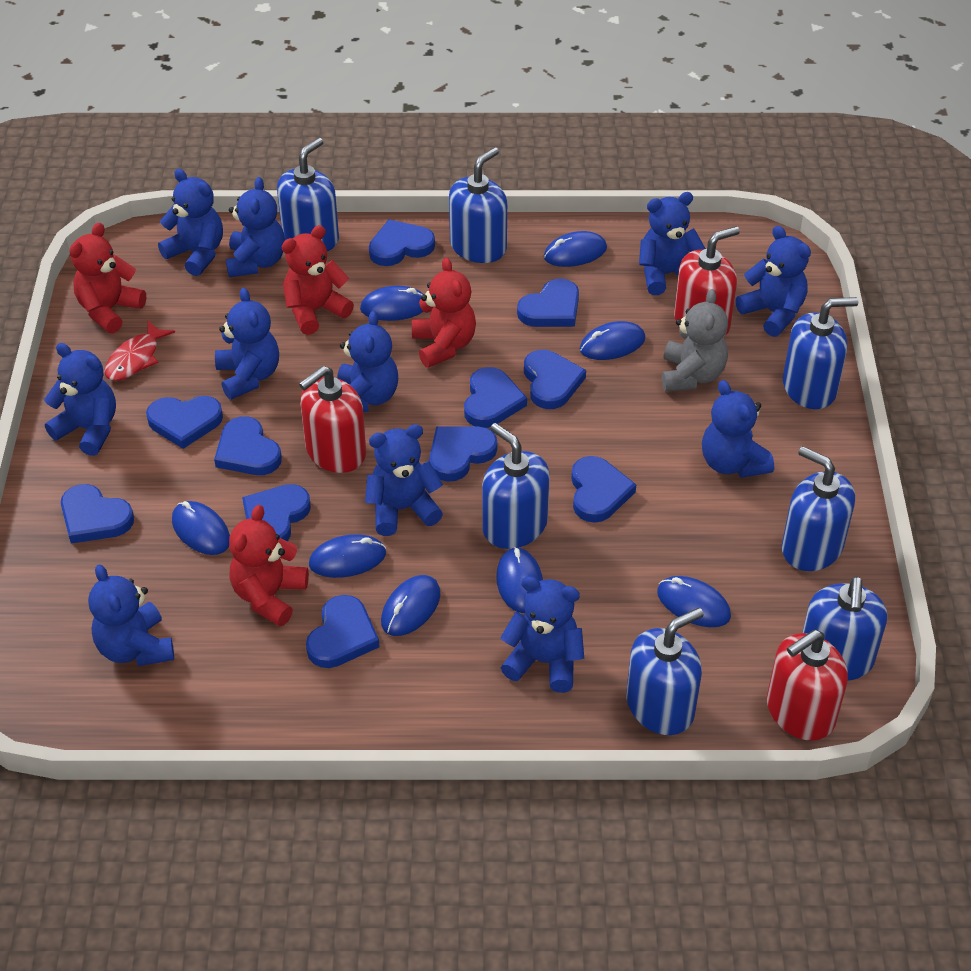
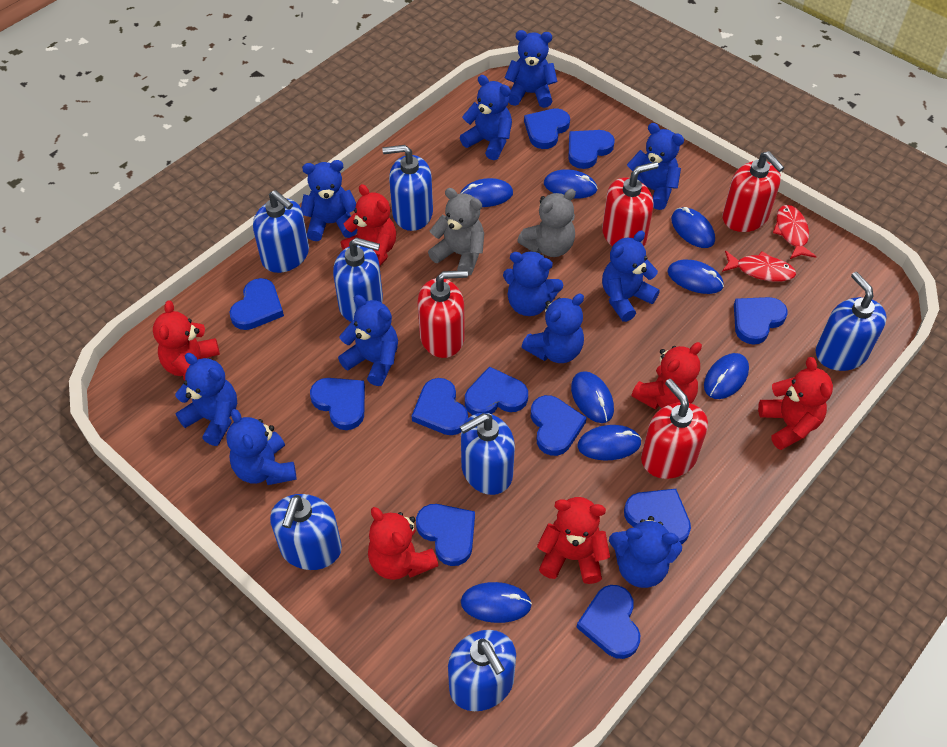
grey teddy bear: 1 -> 2
red fish: 1 -> 2
red soap dispenser: 3 -> 4
red teddy bear: 4 -> 6

